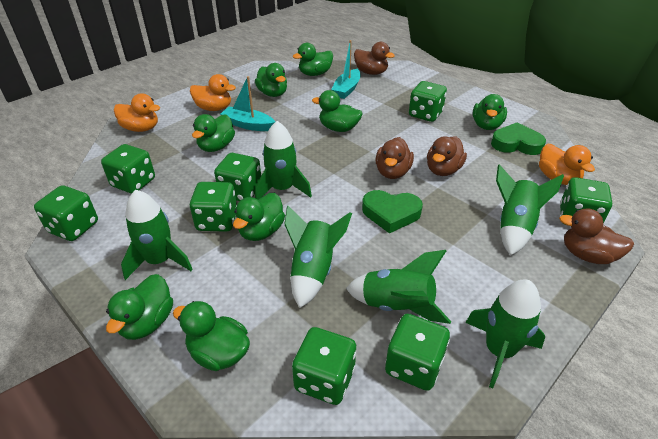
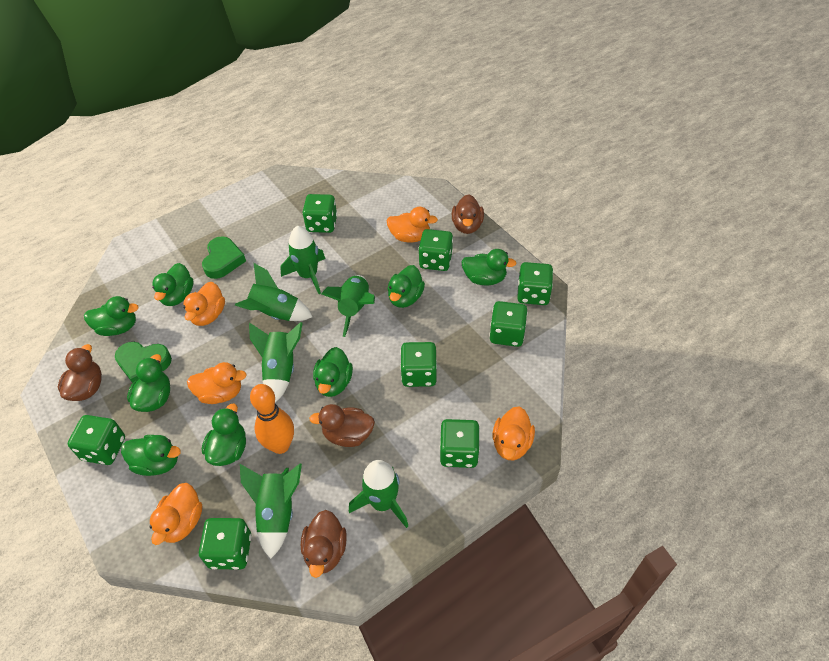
orange bowling pin: 0 -> 1
orange duck: 3 -> 5
turquoise boat: 2 -> 0

